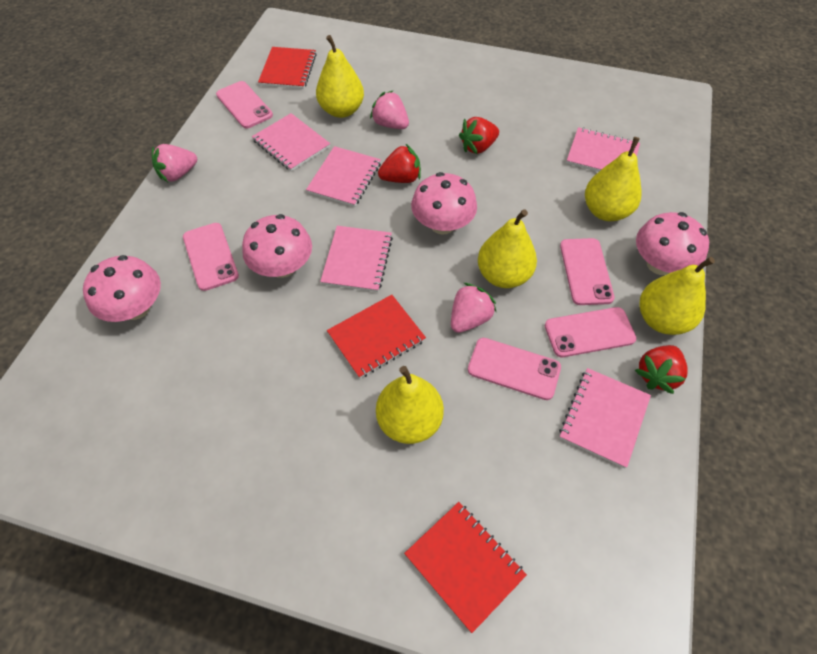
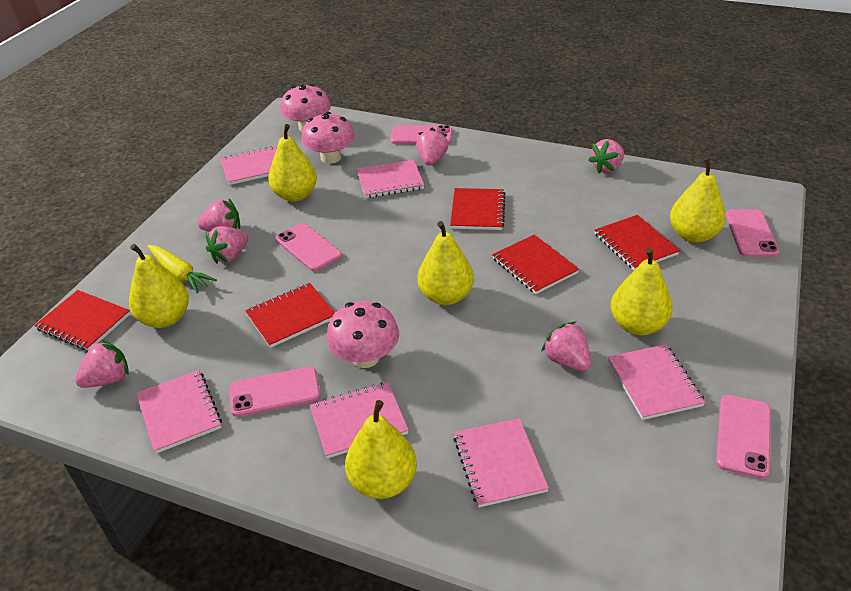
pink mushroom: 4 -> 3
pink notebook: 5 -> 6
pink strawberry: 3 -> 6
red notebook: 3 -> 5
red strawberry: 3 -> 0
yellow carrot: 0 -> 1
yellow pear: 5 -> 6

